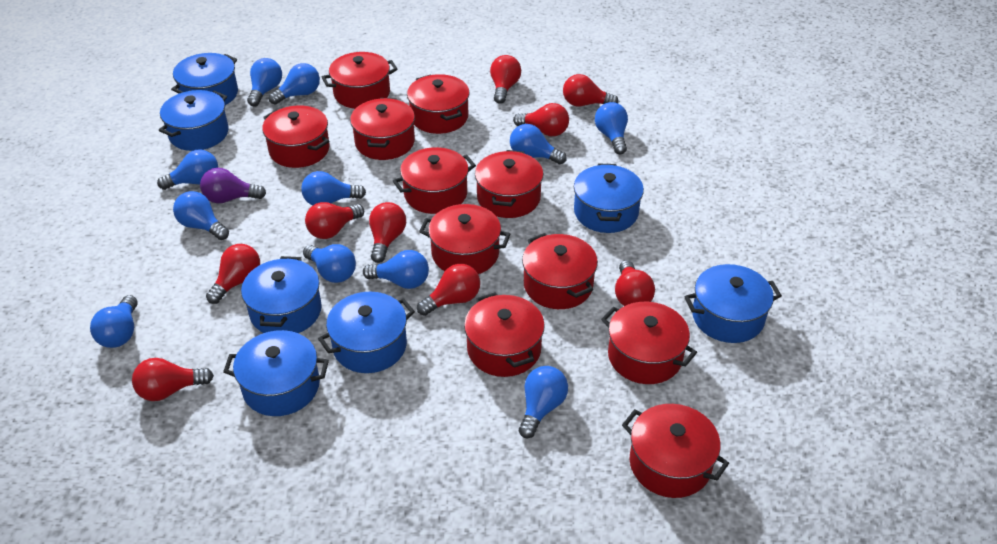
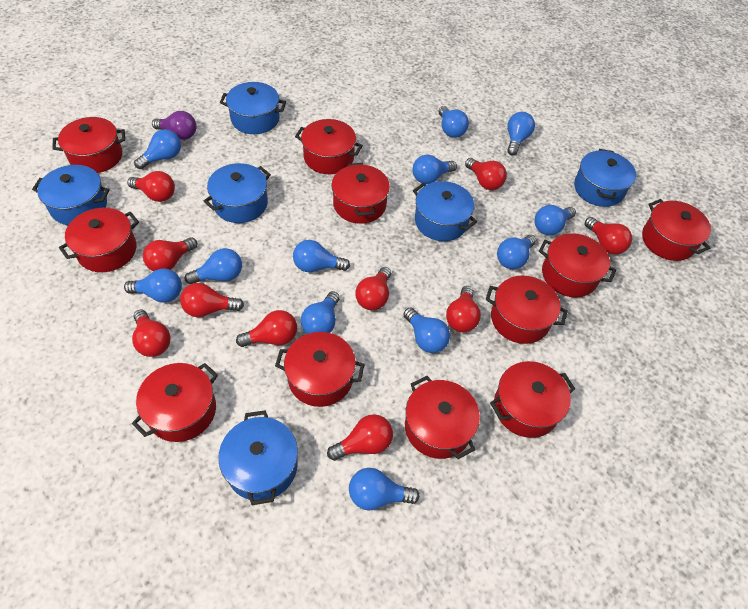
blue light bulb: 11 -> 12
blue pot: 7 -> 6
red light bulb: 9 -> 10

